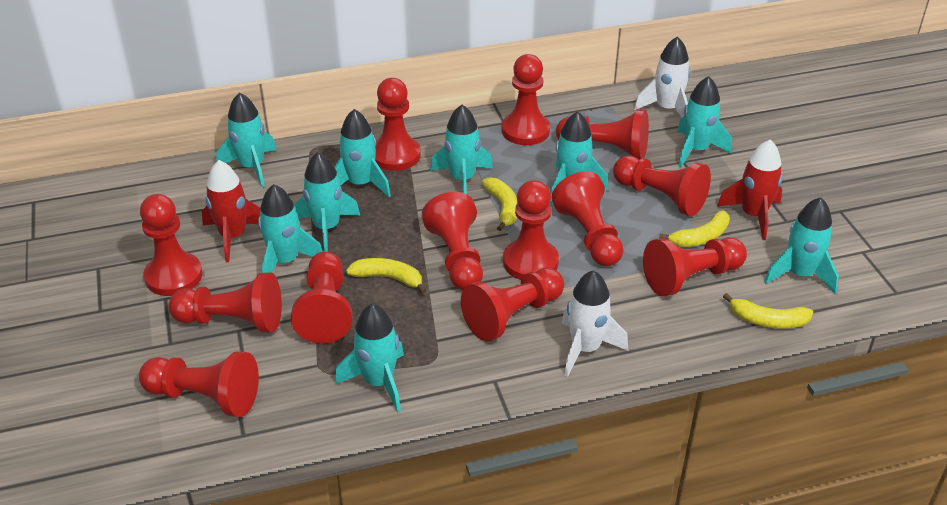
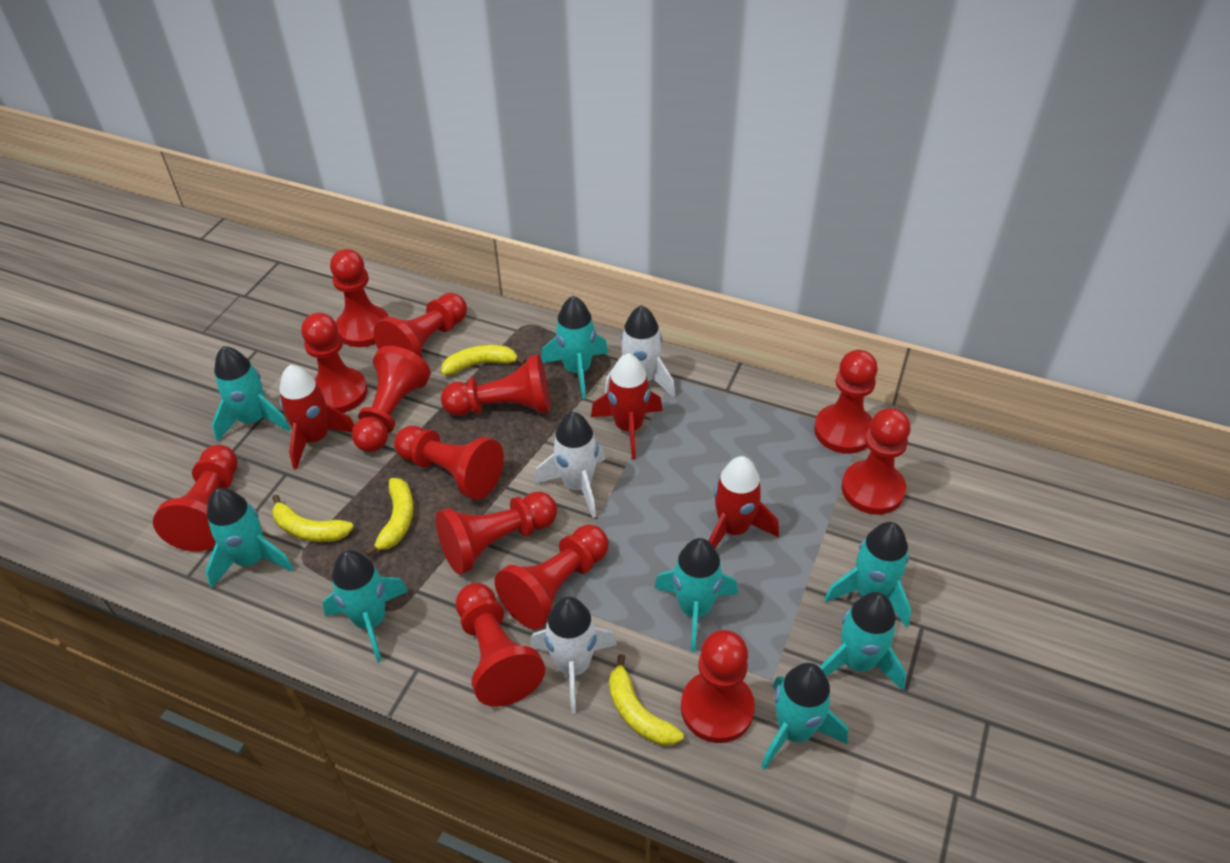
red rocket: 2 -> 3
turquoise rocket: 9 -> 8
white rocket: 2 -> 3

